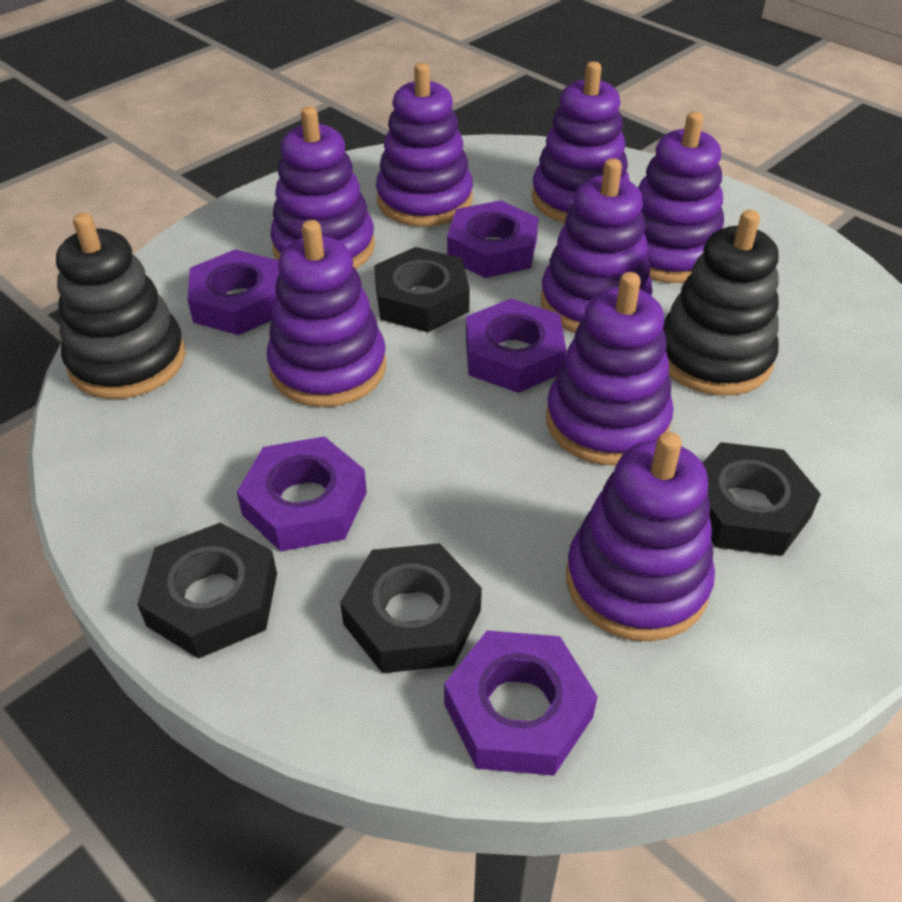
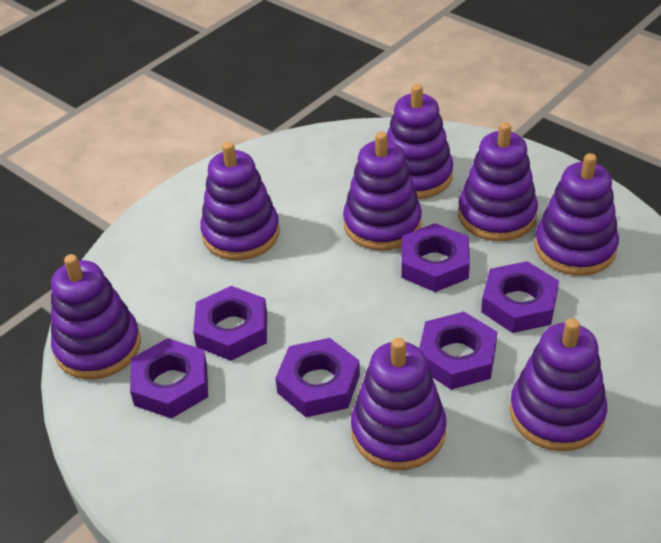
black nut: 4 -> 0
black stacking toy: 2 -> 0
purple nut: 5 -> 6

